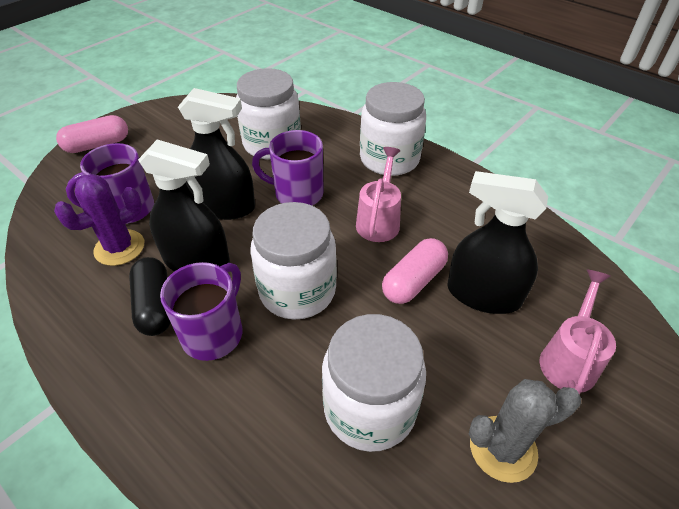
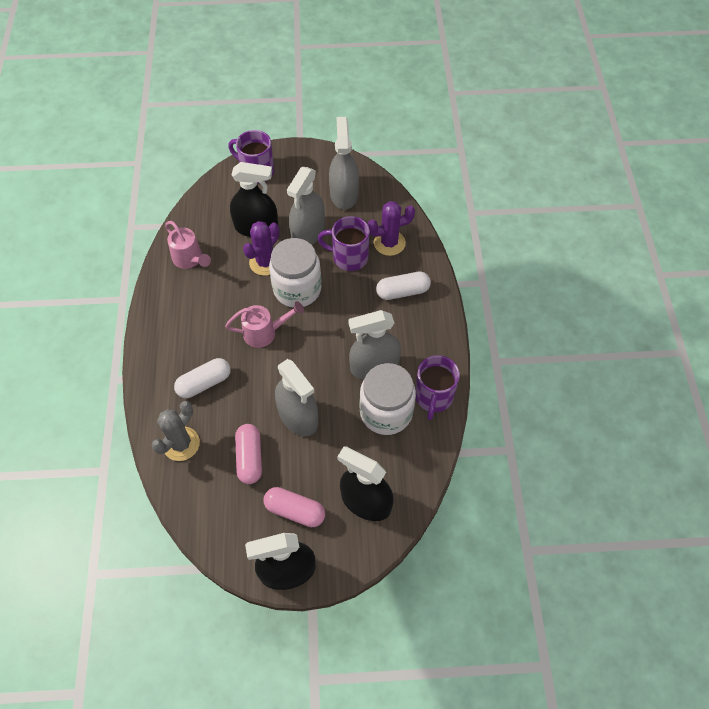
black capsule: 1 -> 0
grey spray bottle: 0 -> 4
purple cactus: 1 -> 2
white capsule: 0 -> 2
white jar: 4 -> 2

